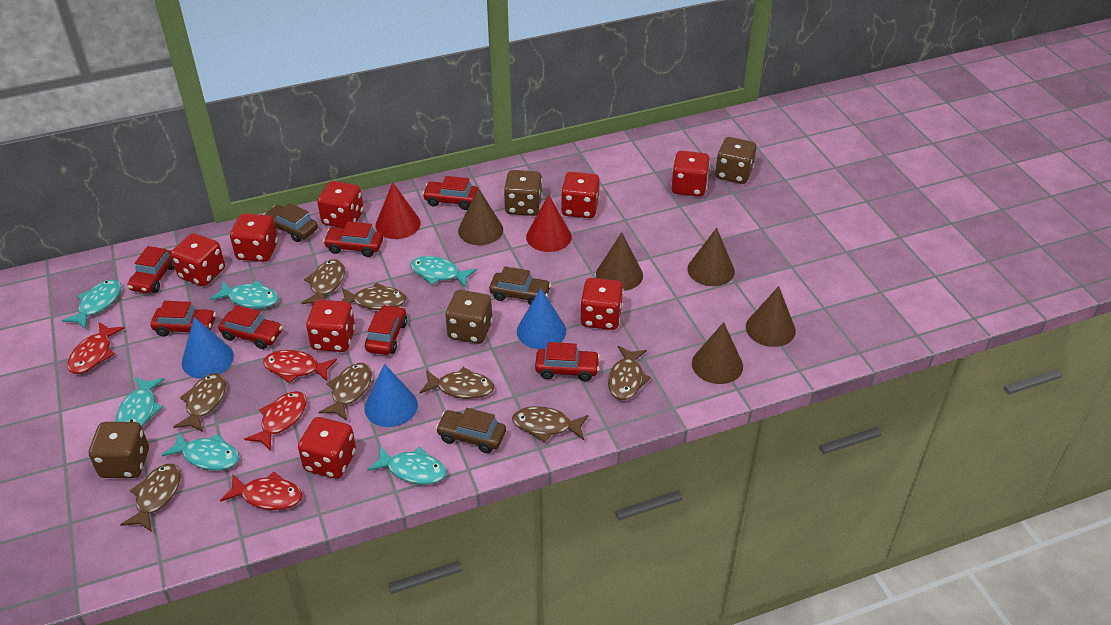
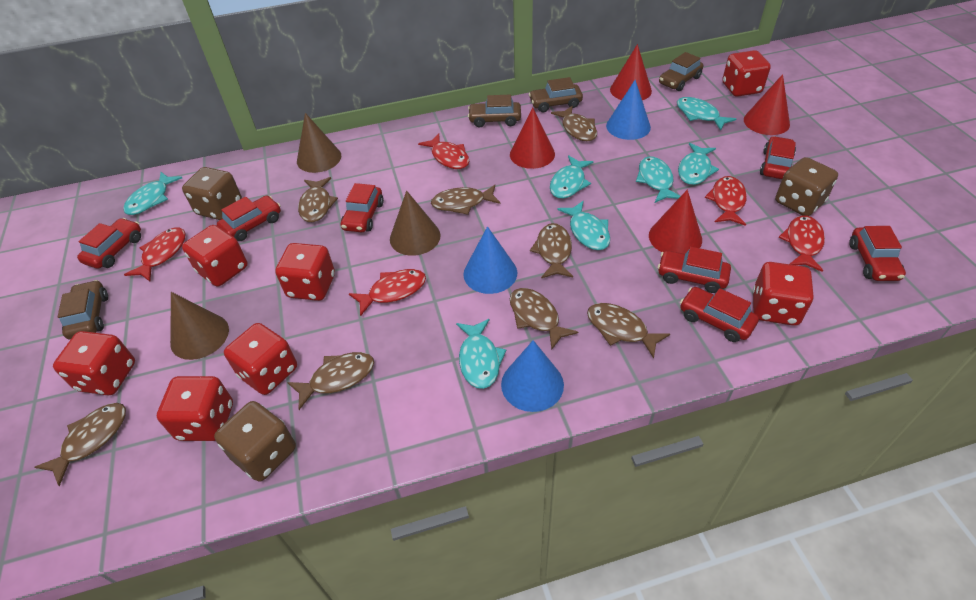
brown car: 3 -> 4
brown cone: 5 -> 3
brown dice: 4 -> 3
red cone: 2 -> 4
red dice: 8 -> 7
red fish: 4 -> 5
turquoise fish: 6 -> 7

